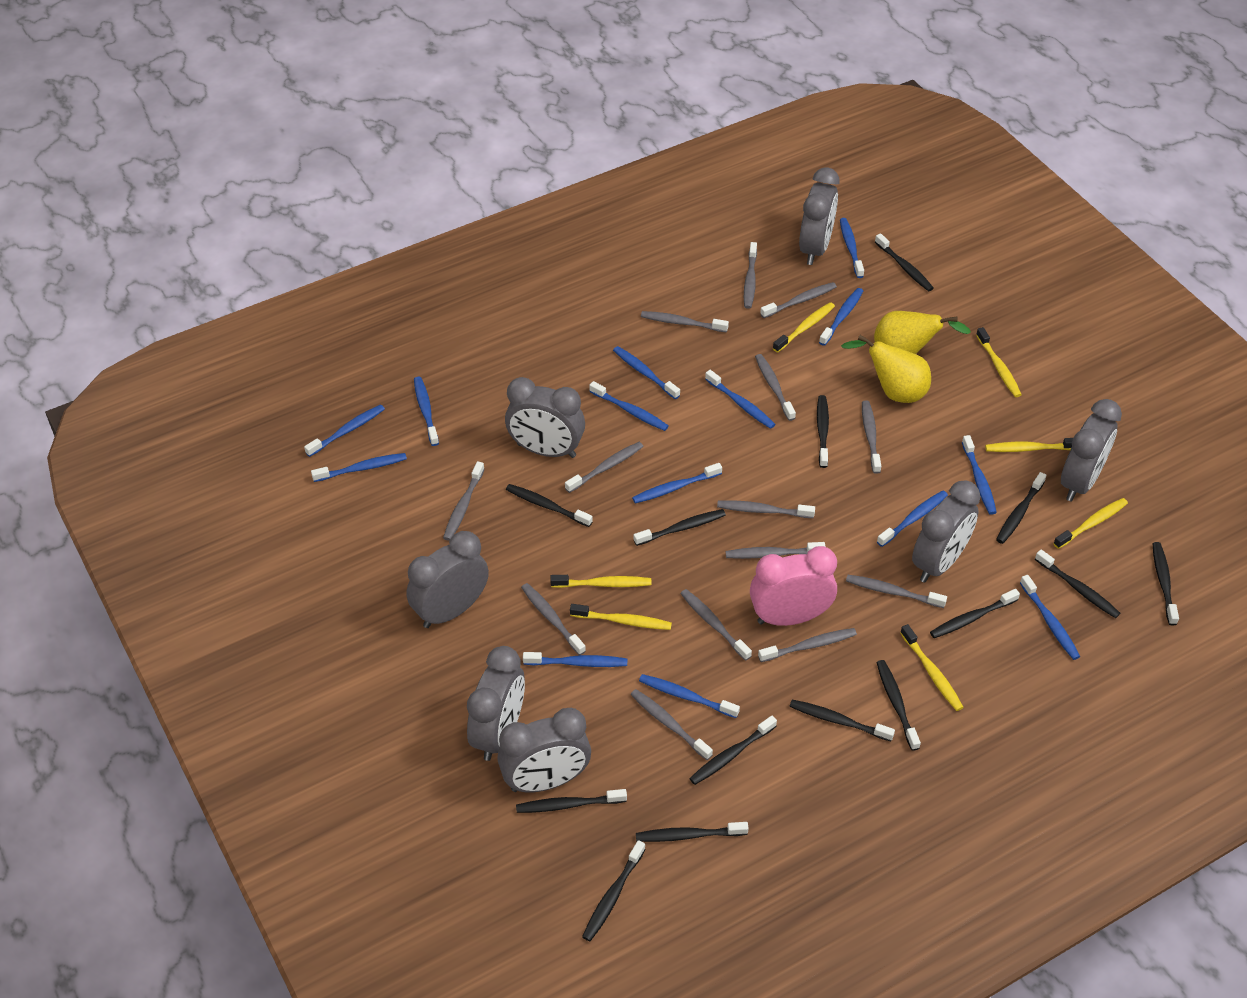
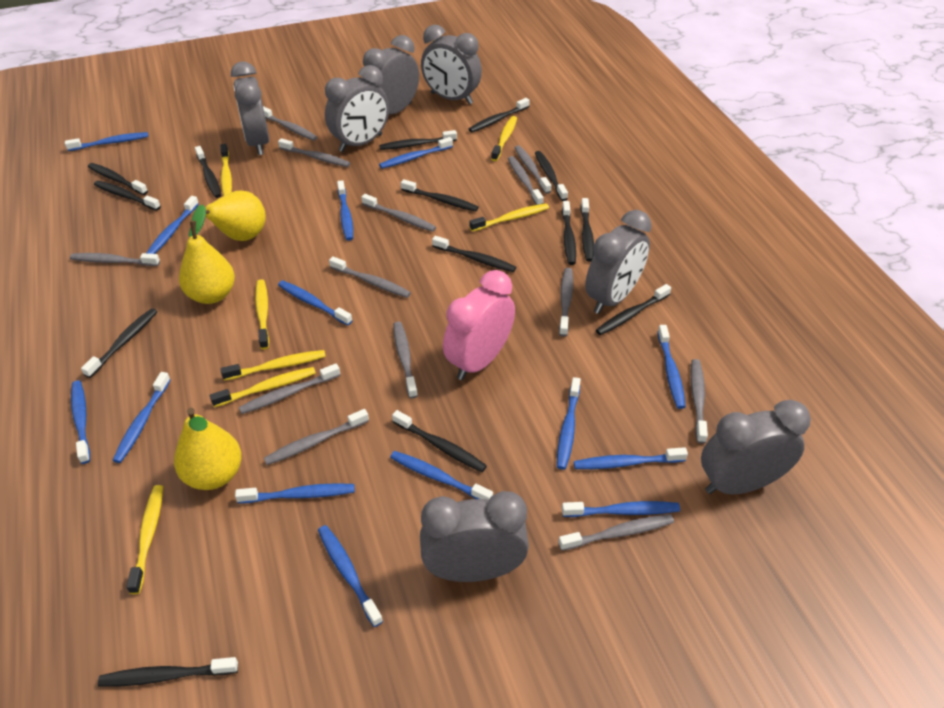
grey toothbrush: 14 -> 13
yellow pear: 2 -> 3

